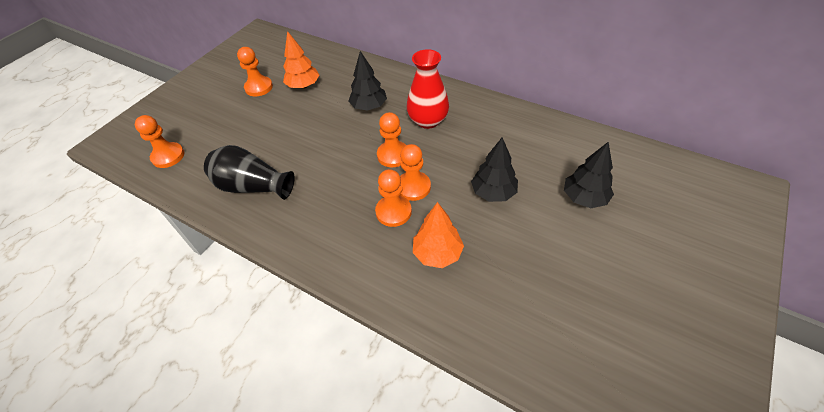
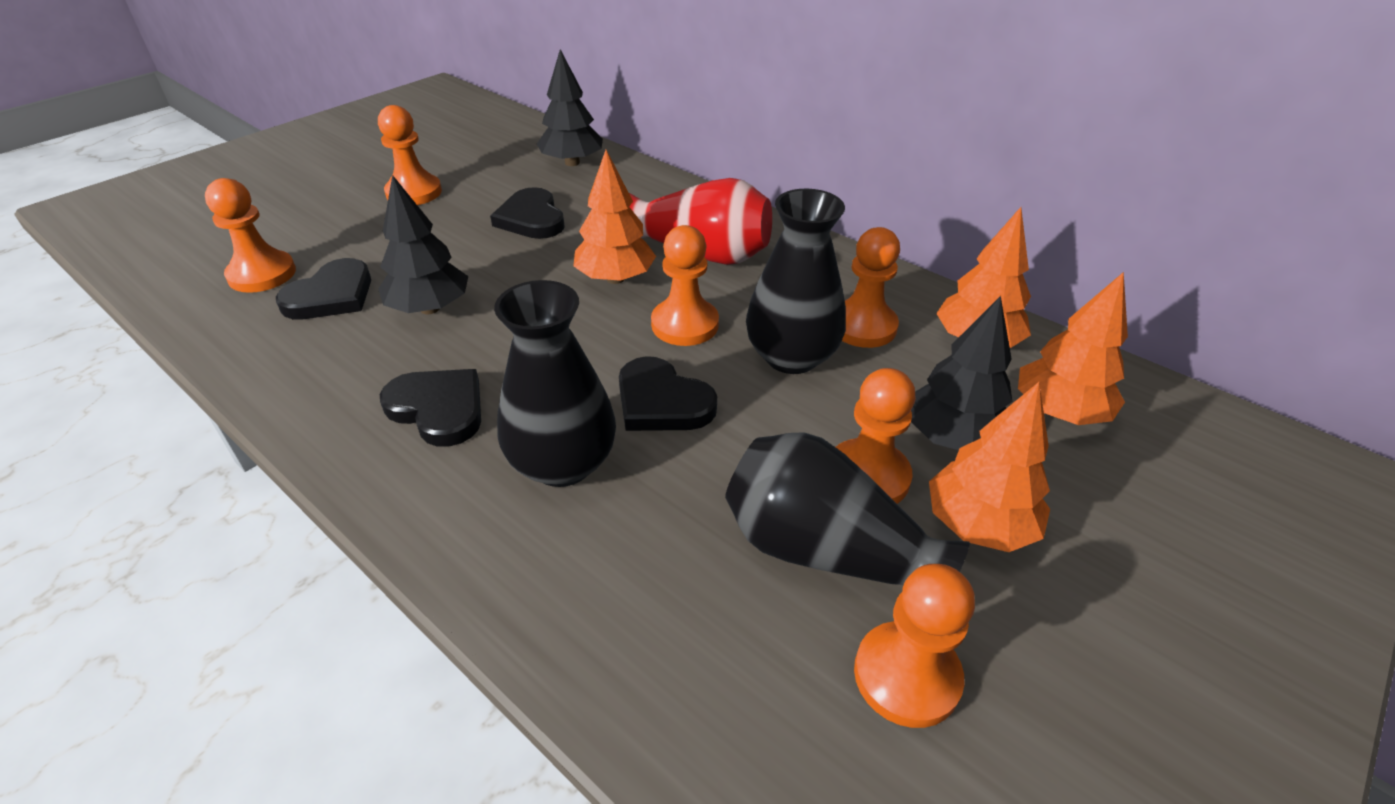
black heart: 0 -> 4
black vase: 1 -> 3
orange pawn: 5 -> 6
orange tree: 2 -> 4

